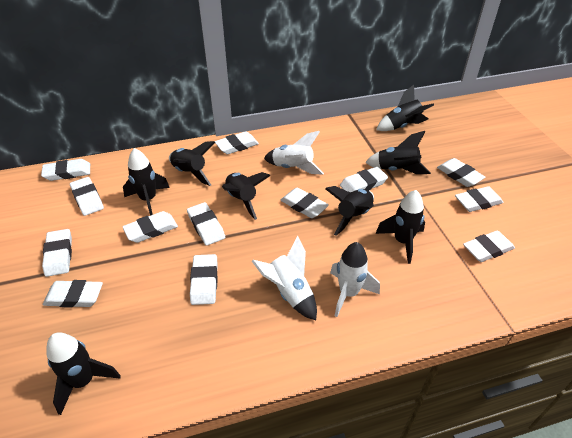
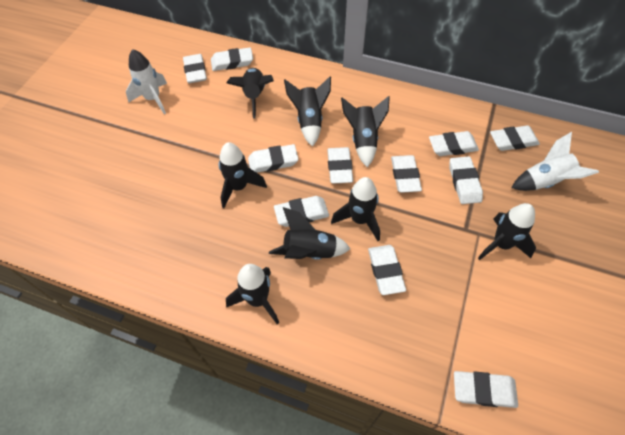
white eraser: 13 -> 11
white rocket: 3 -> 2

